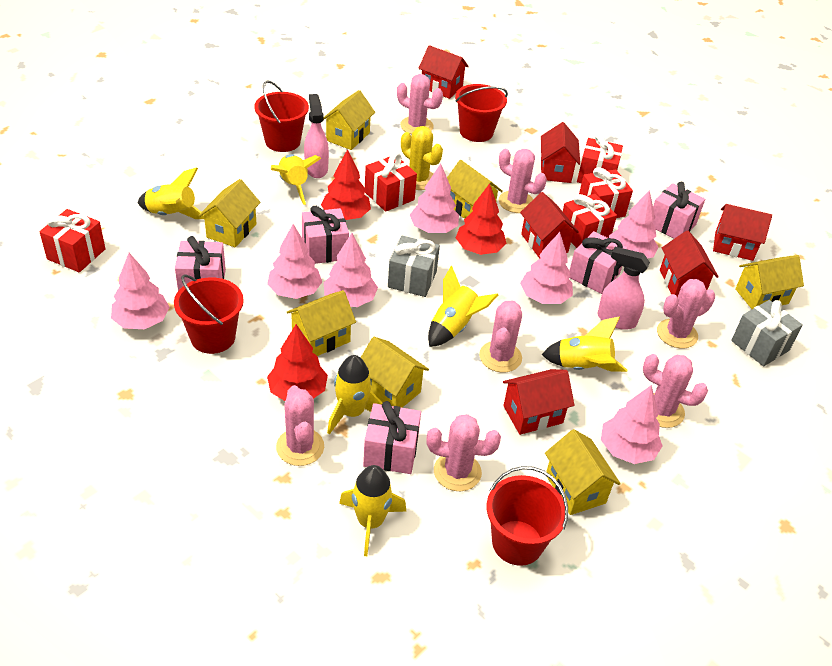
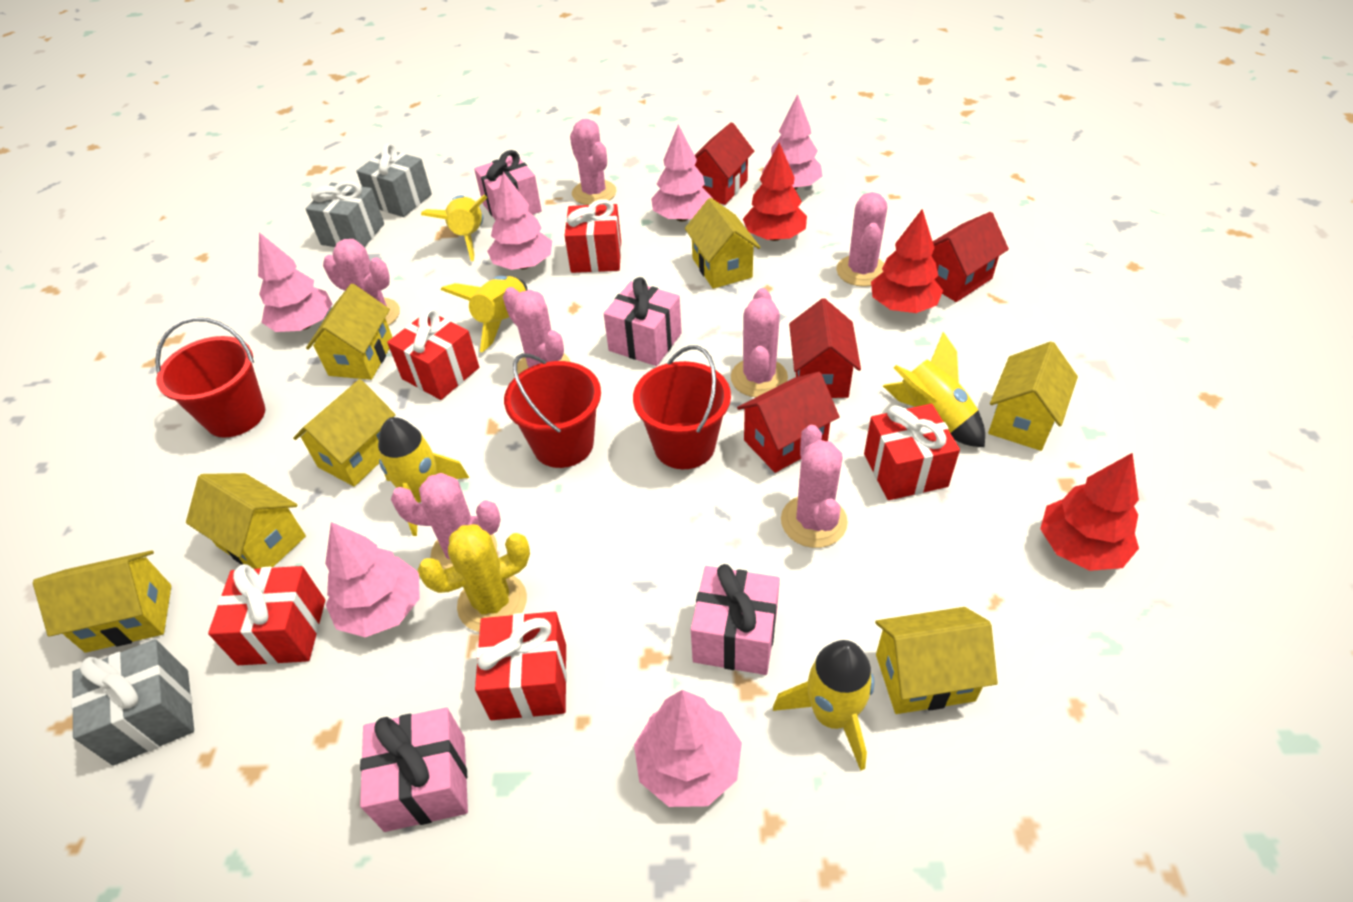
grey gift: 2 -> 3
pink gift: 5 -> 4
pink spray bottle: 2 -> 0
pink tree: 7 -> 6
red bucket: 4 -> 3
red house: 6 -> 4
yellow rocket: 6 -> 5

